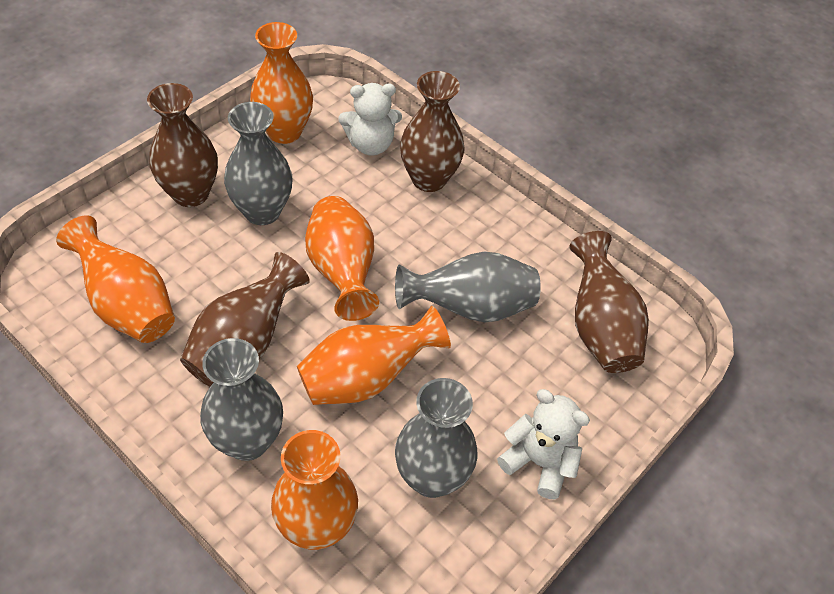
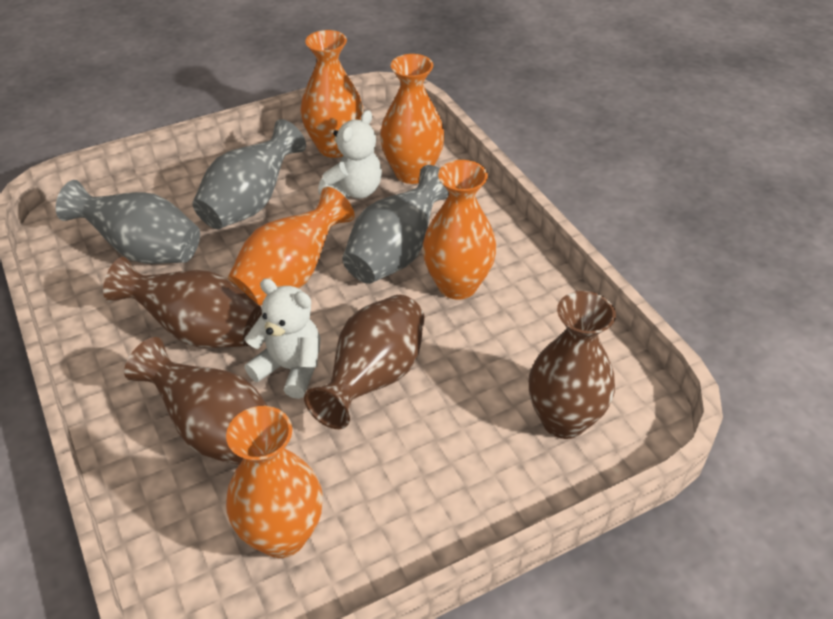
grey vase: 4 -> 3

